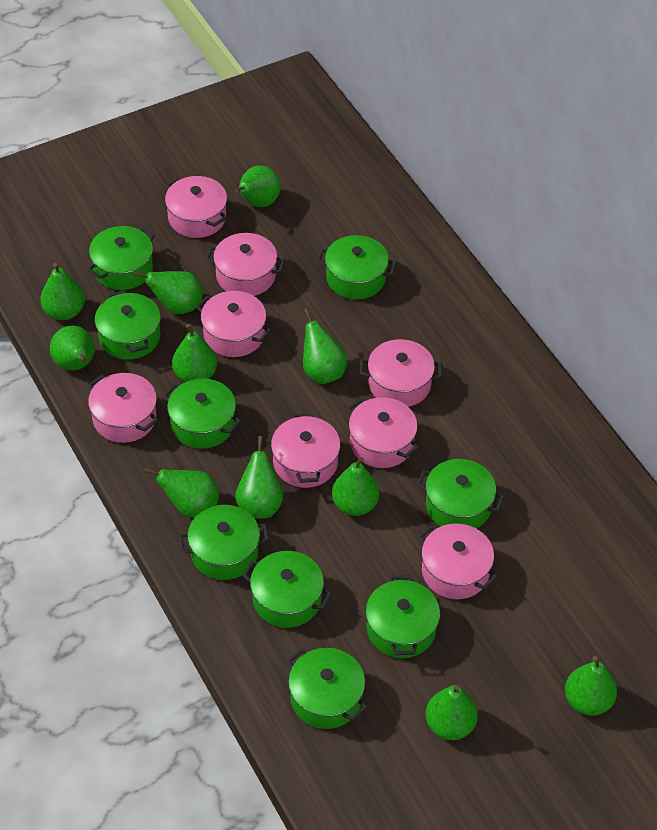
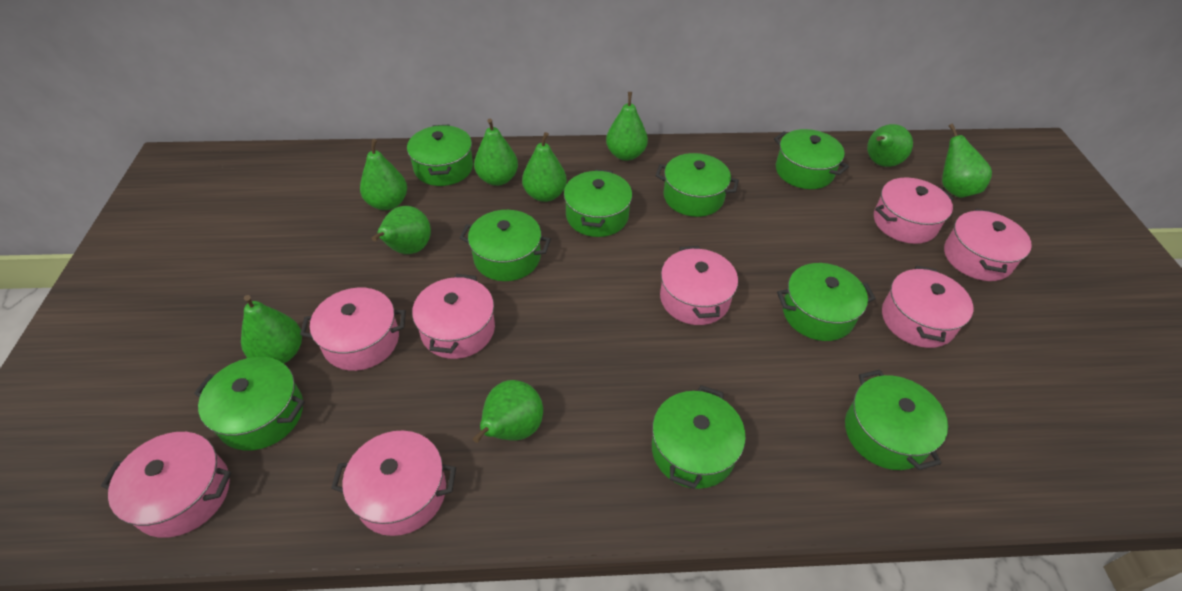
green pear: 11 -> 9

